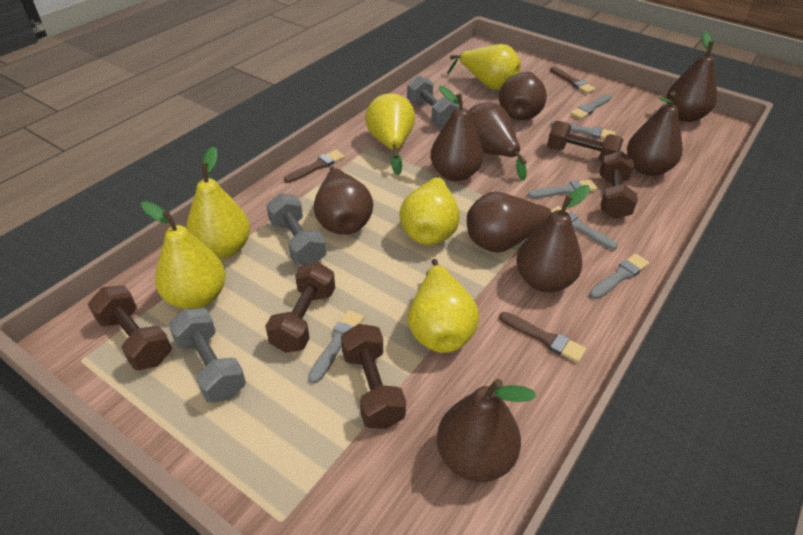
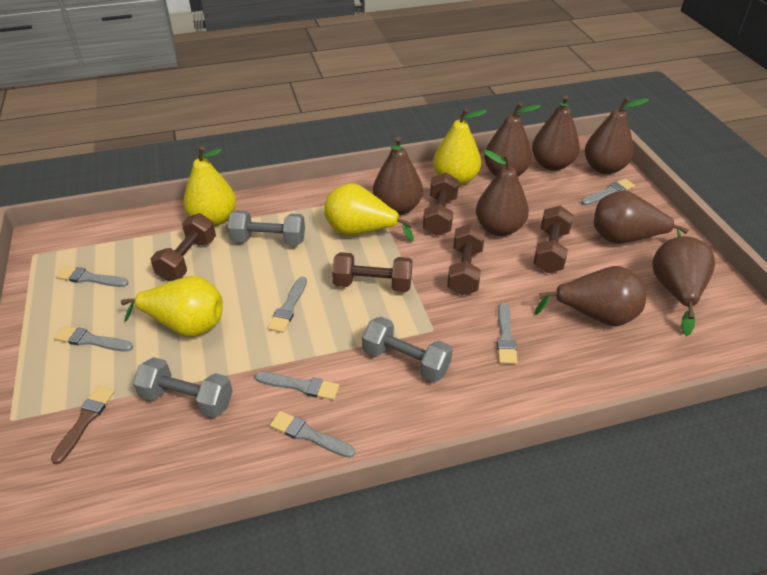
brown brush: 3 -> 1
brown pear: 9 -> 8
grey brush: 6 -> 7
yellow pear: 6 -> 4

